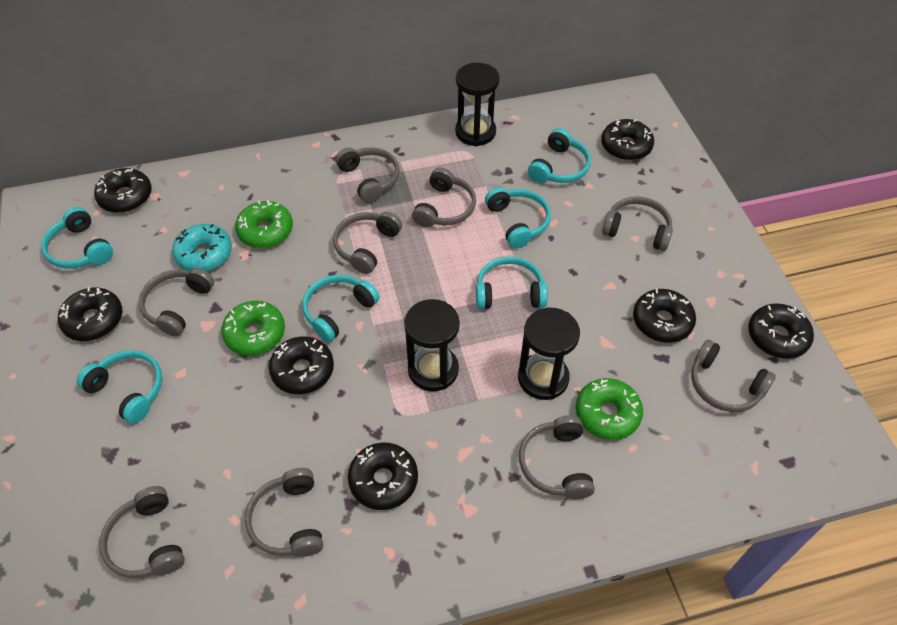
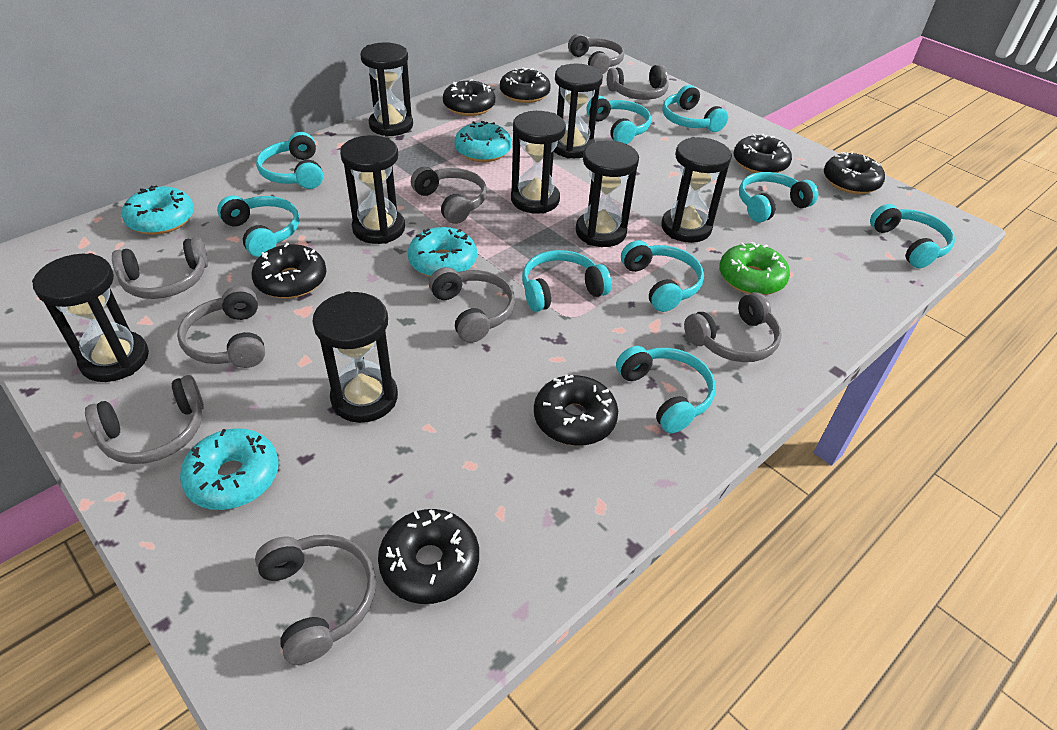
black hourglass: 3 -> 8
green donut: 3 -> 1
turquoise donut: 1 -> 4
turquoise headphones: 6 -> 9

